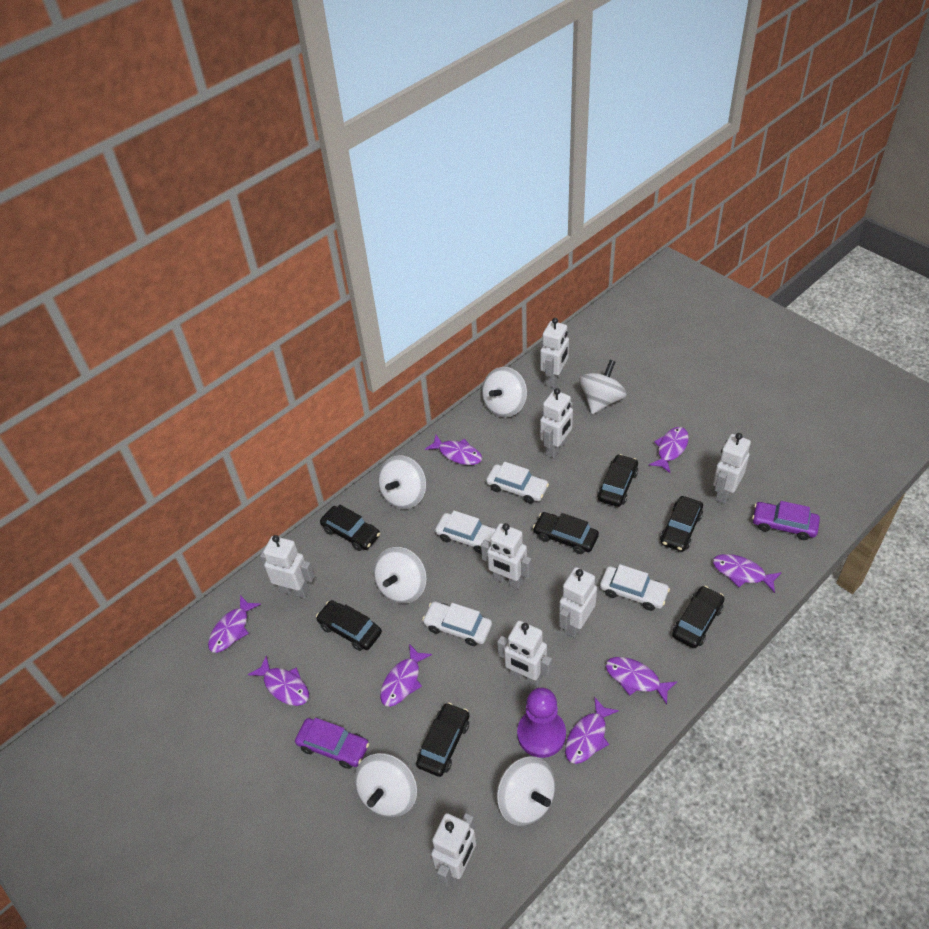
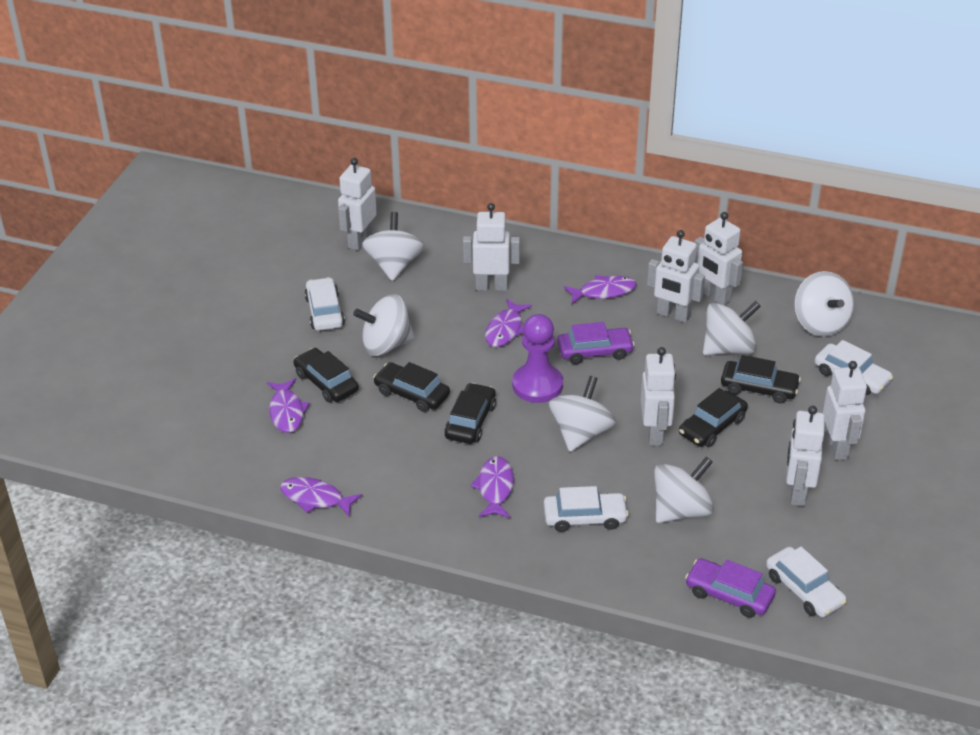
black car: 7 -> 5
purple fish: 8 -> 5
white robot: 8 -> 7

